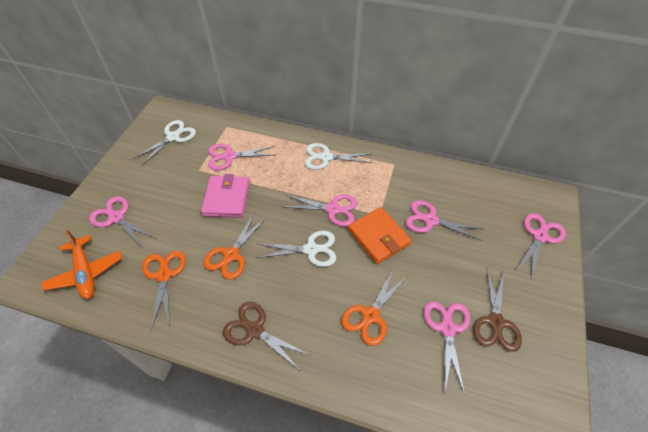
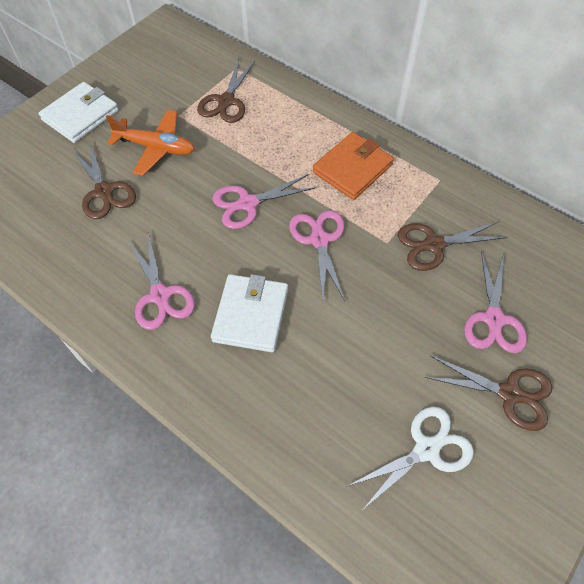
brown scissors: 2 -> 4
orange scissors: 3 -> 0
pink scissors: 6 -> 4
pink wallet: 1 -> 0
white scissors: 3 -> 1
white wallet: 0 -> 2

